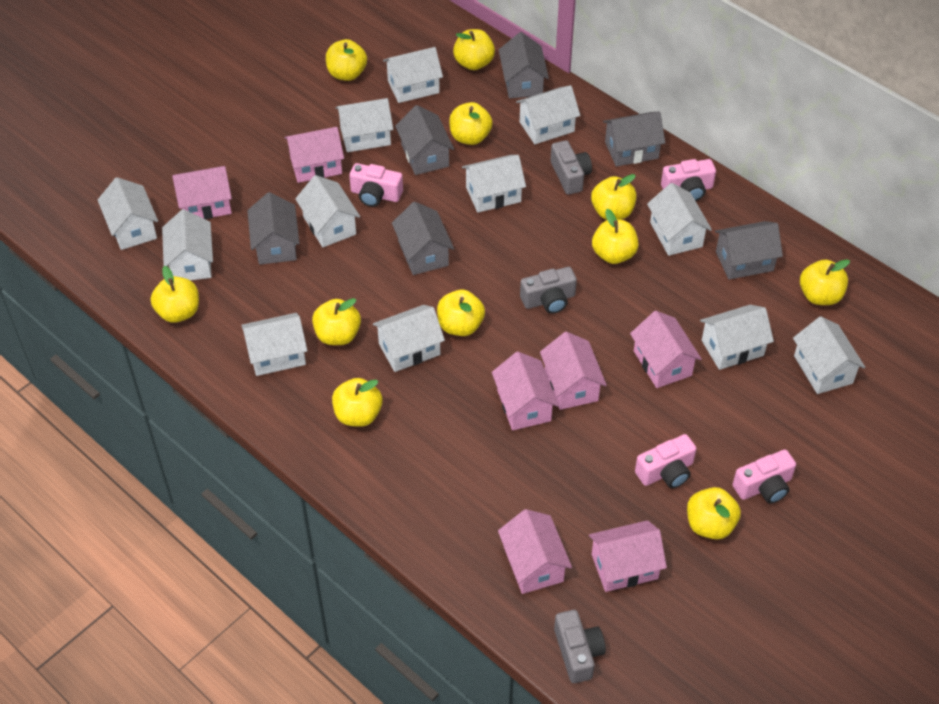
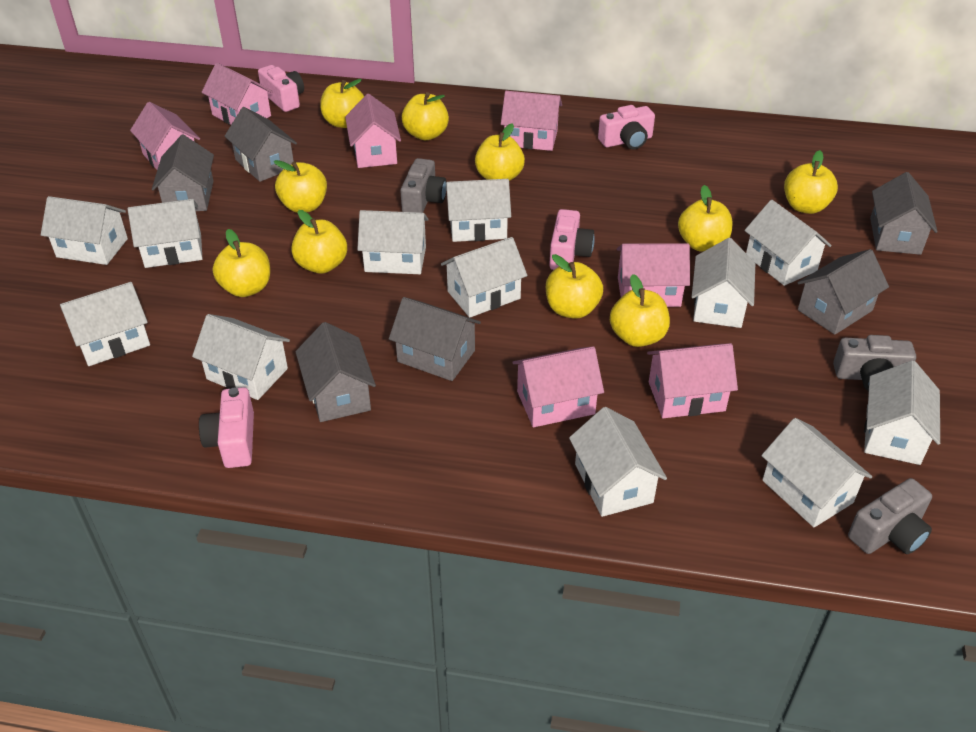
yellow apple: 11 -> 10

